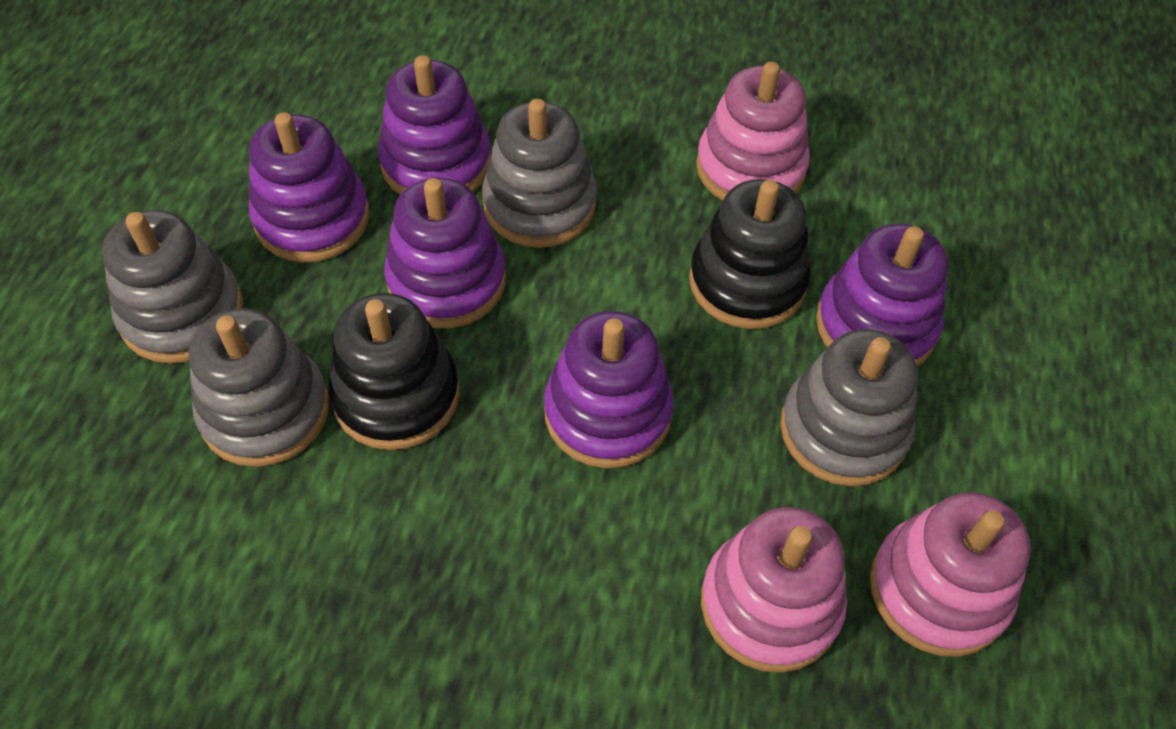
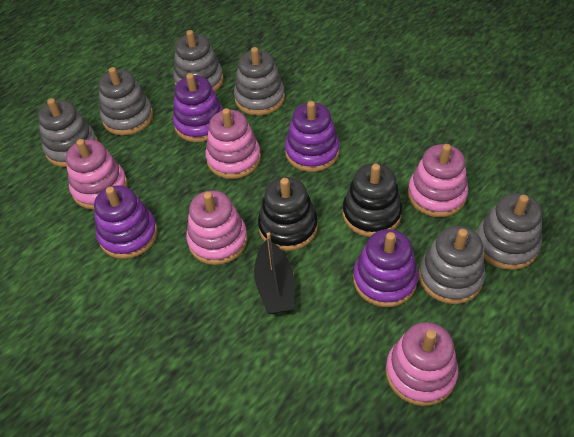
black boat: 0 -> 1
grey stacking toy: 4 -> 6
pink stacking toy: 3 -> 5
purple stacking toy: 5 -> 4

